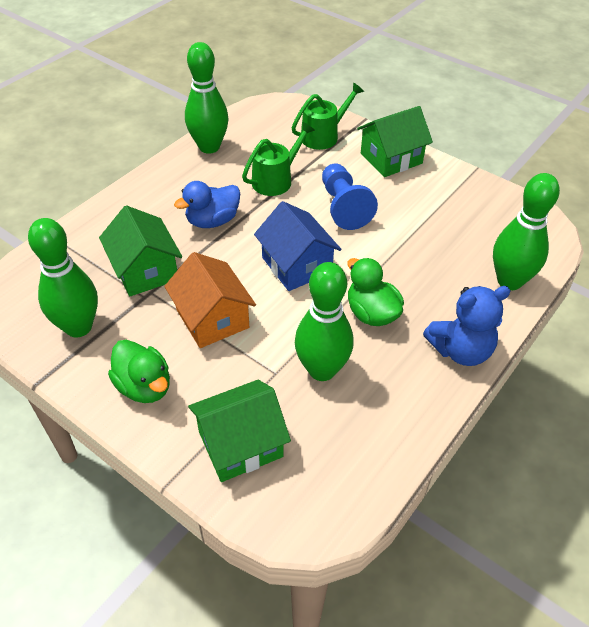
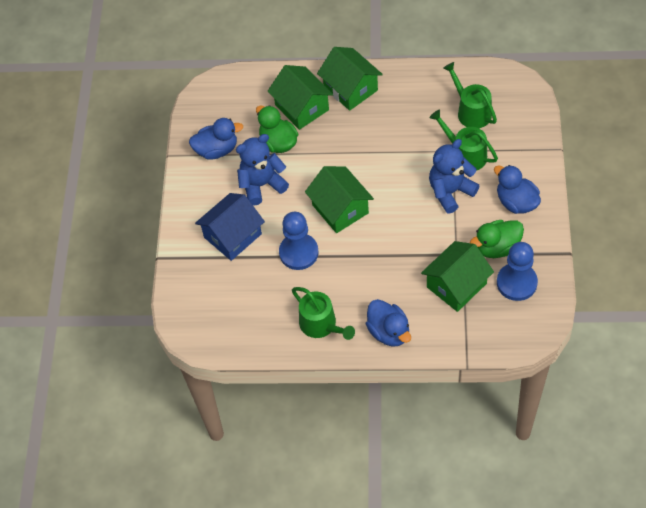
blue duck: 1 -> 3
blue pawn: 1 -> 2
blue teddy bear: 1 -> 2
green bowling pin: 4 -> 0
green house: 3 -> 4
green watering can: 2 -> 3
orange house: 1 -> 0

